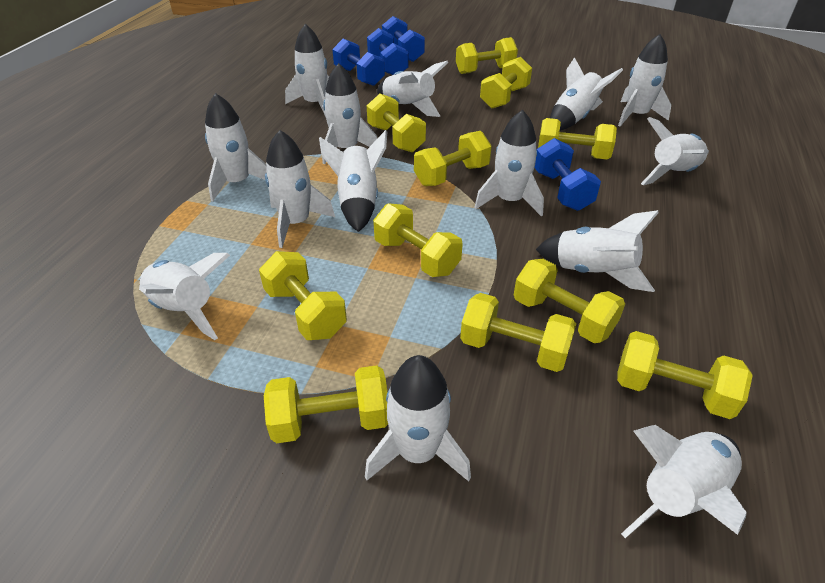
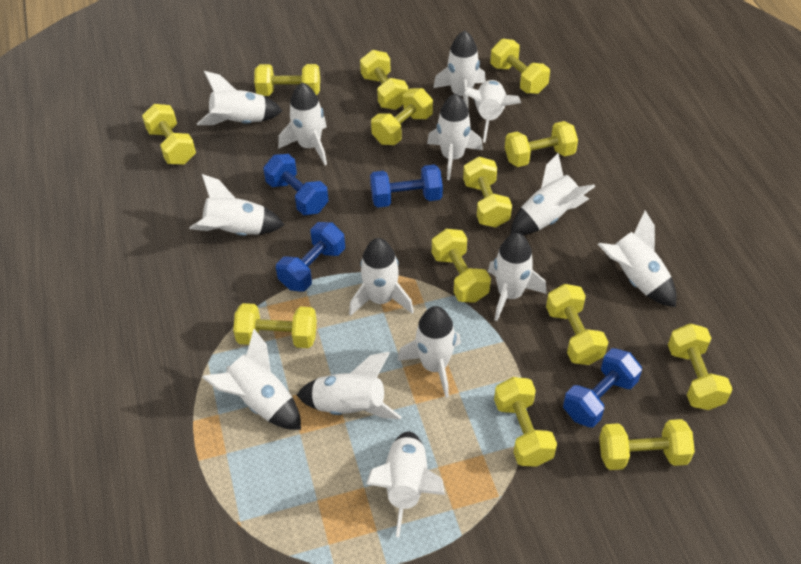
yellow dumbbell: 11 -> 13

